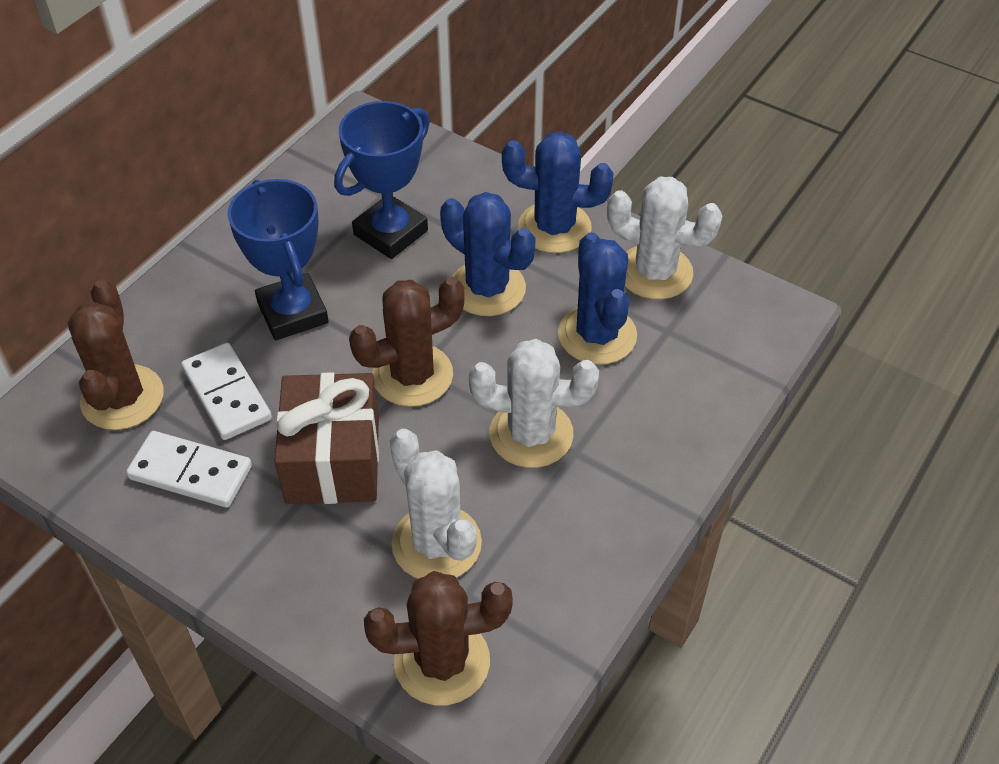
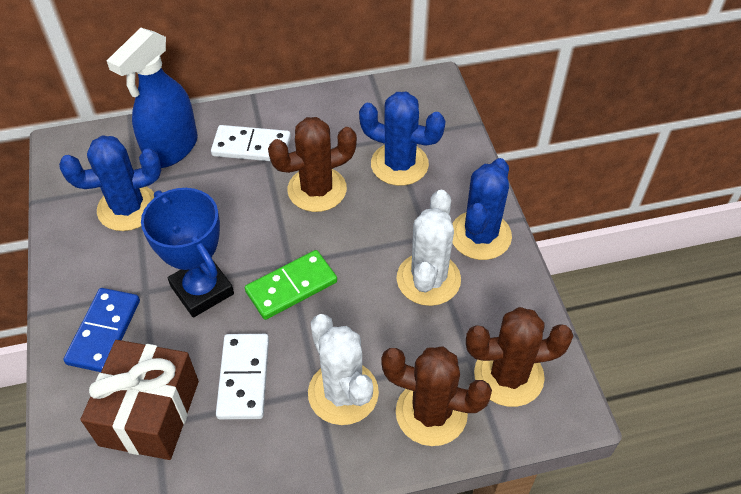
blue domino: 0 -> 1
blue spray bottle: 0 -> 1
blue trophy: 2 -> 1
green domino: 0 -> 1
white cactus: 3 -> 2

